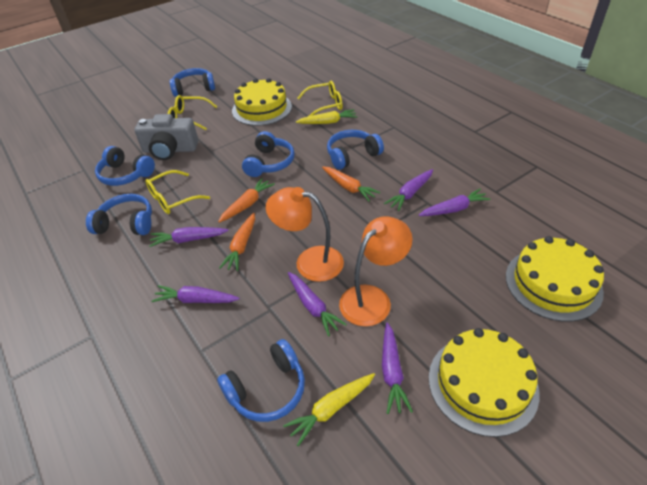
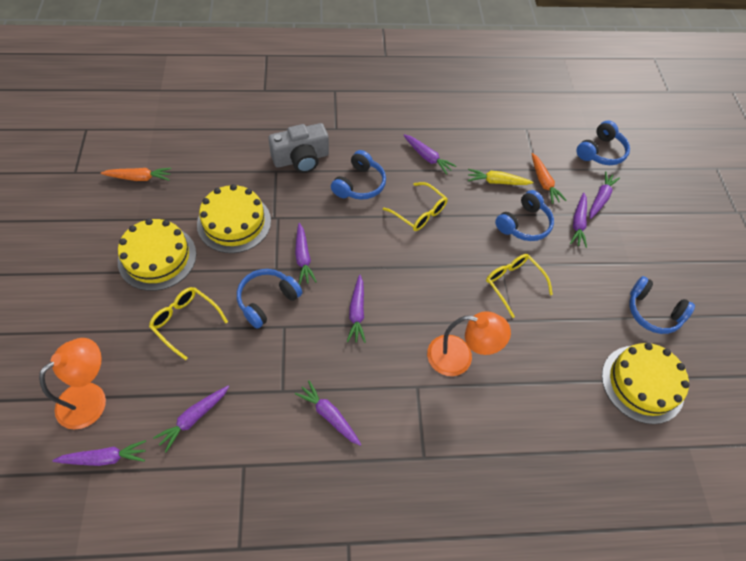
blue headphones: 6 -> 5
orange carrot: 3 -> 2
purple carrot: 6 -> 8
yellow carrot: 2 -> 1

